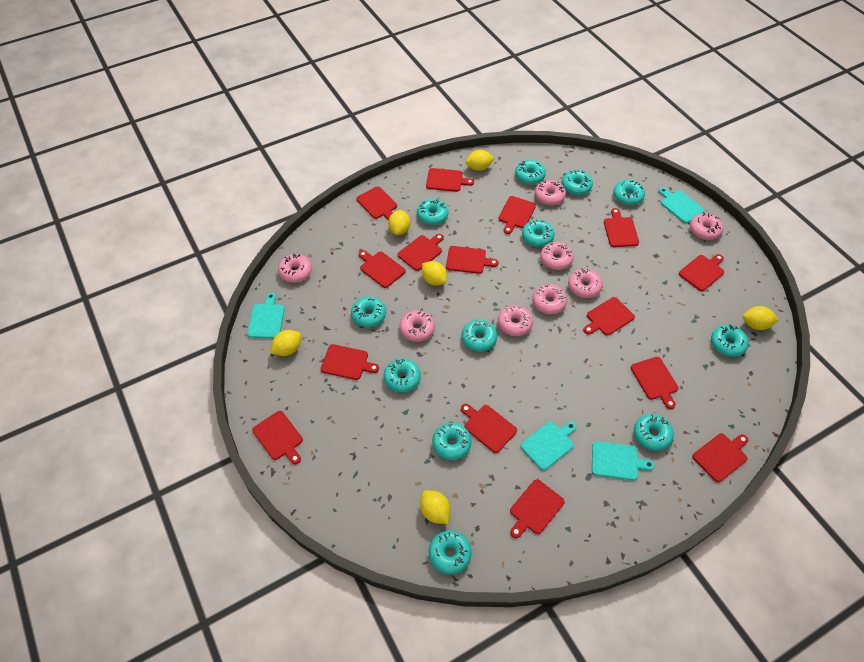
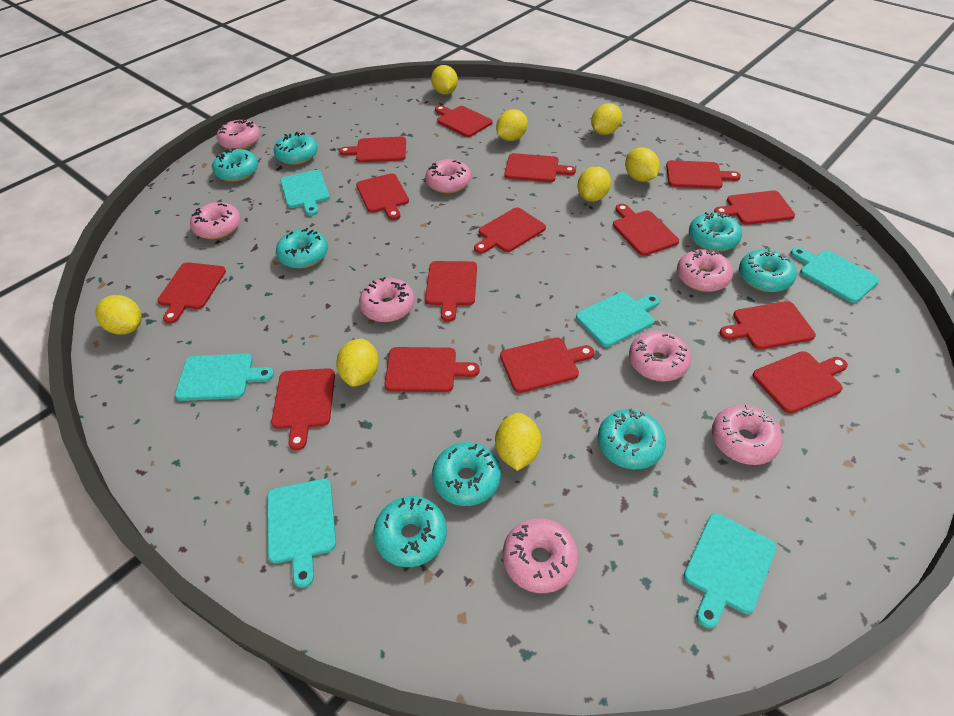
turquoise cutting board: 4 -> 6
turquoise donut: 12 -> 8
yellow lemon: 6 -> 8

